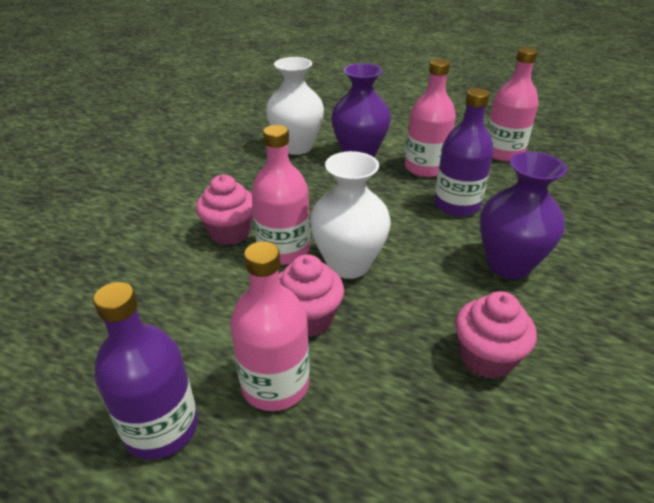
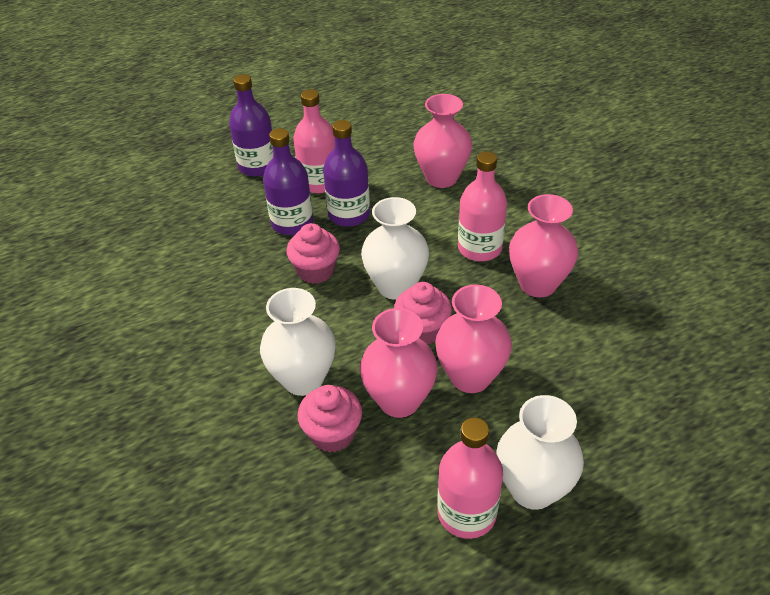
pink bottle: 4 -> 3
pink vase: 0 -> 4
purple bottle: 2 -> 3
purple vase: 2 -> 0
white vase: 2 -> 3

